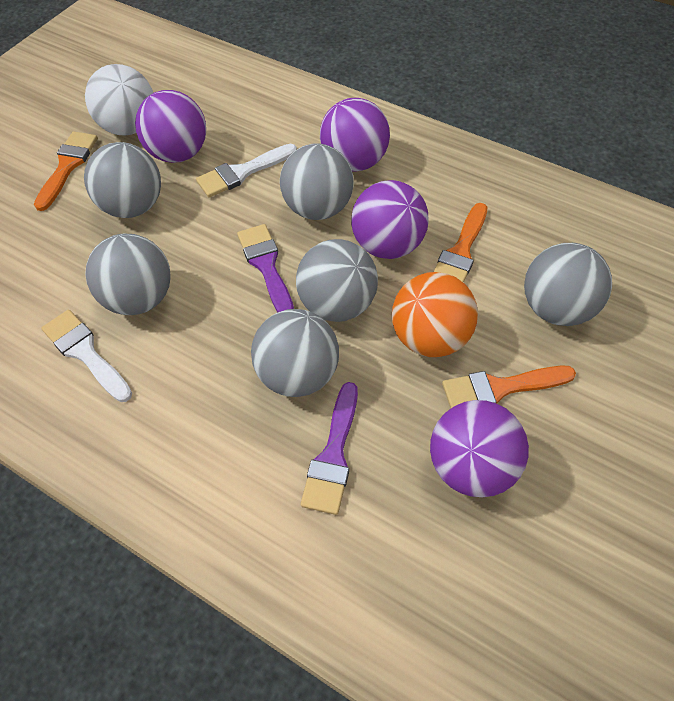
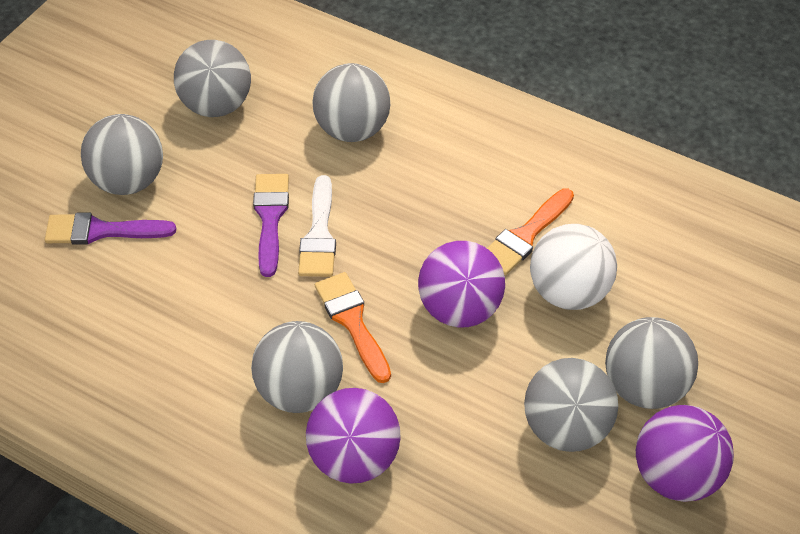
orange ball: 1 -> 0
orange brush: 3 -> 2
purple ball: 4 -> 3
white brush: 2 -> 1

